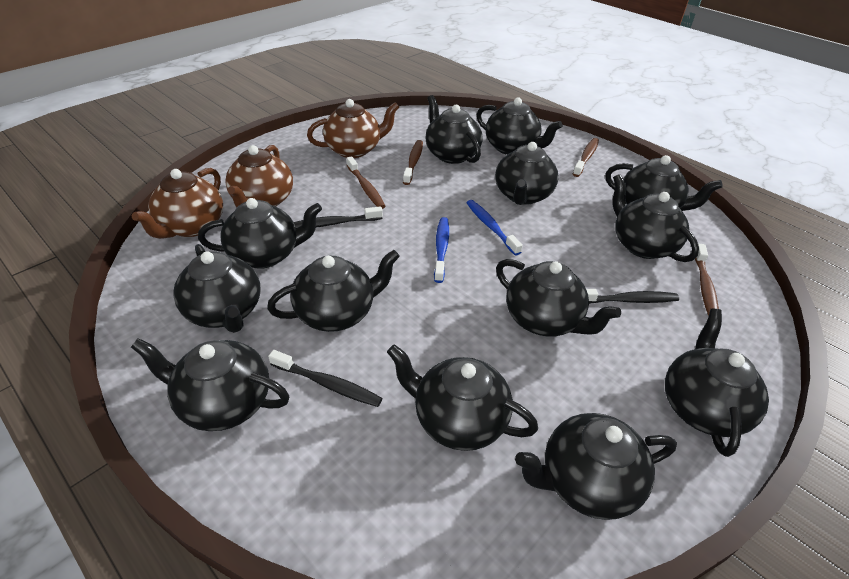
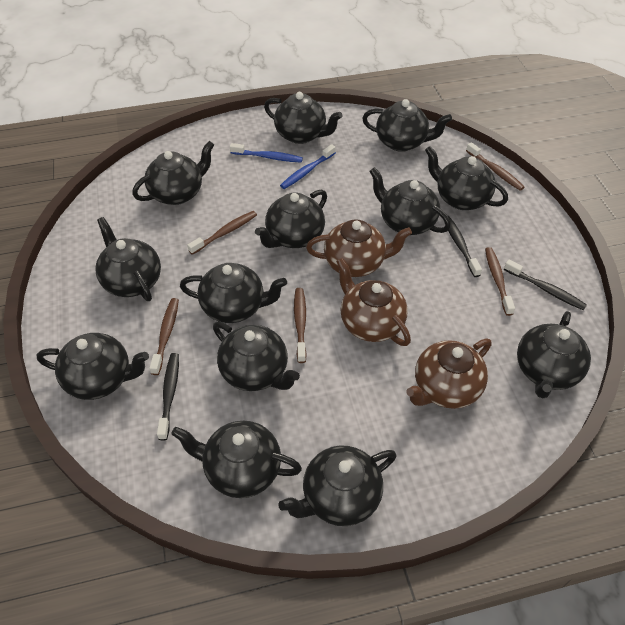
brown toothbrush: 4 -> 5

